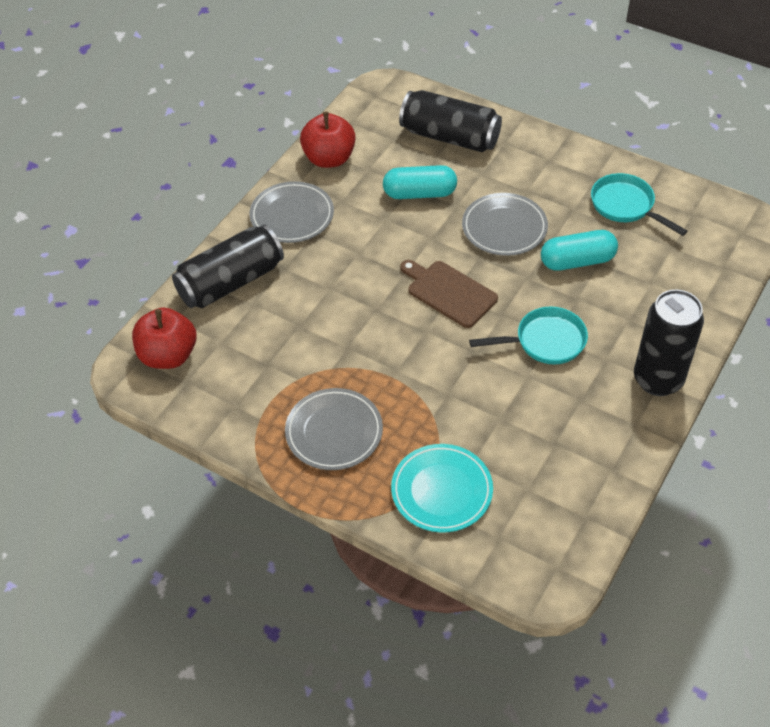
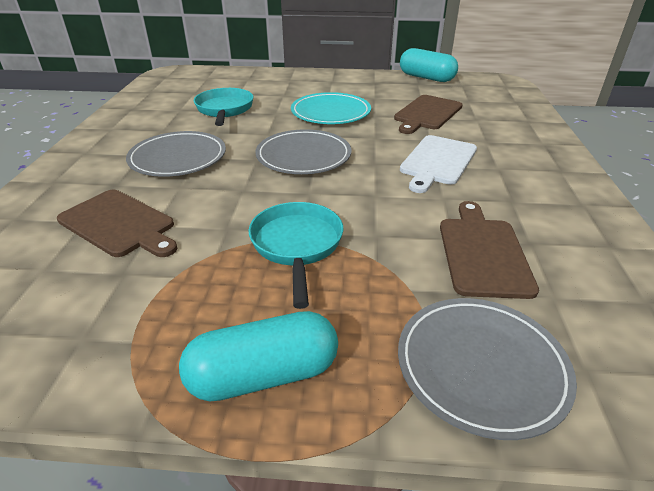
black can: 3 -> 0
brown cutting board: 1 -> 3
red apple: 2 -> 0
white cutting board: 0 -> 1

